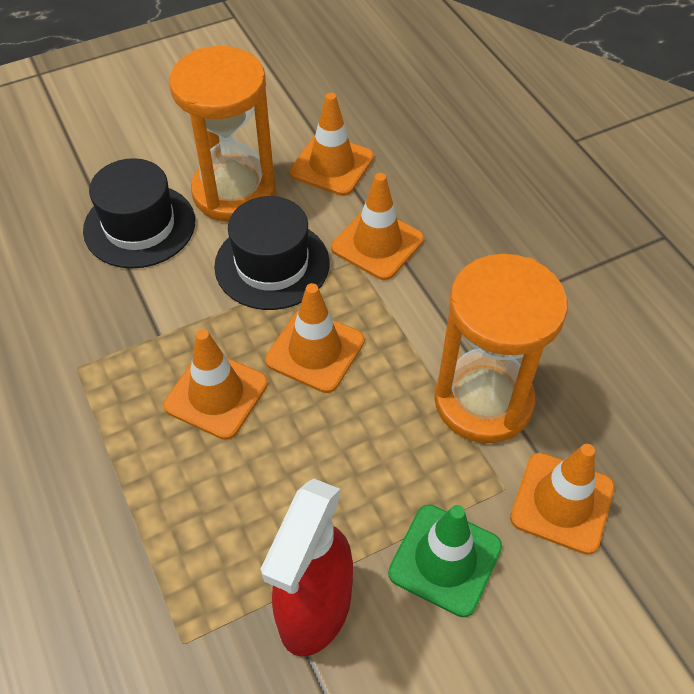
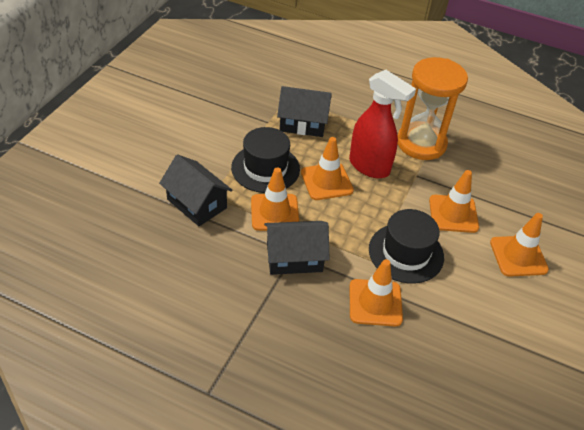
black house: 0 -> 3
green traffic cone: 1 -> 0
orange hourglass: 2 -> 1

